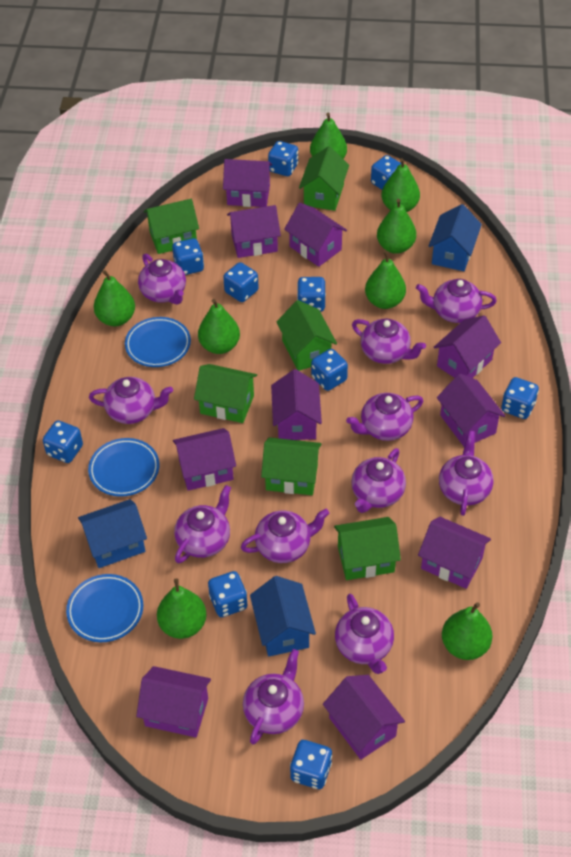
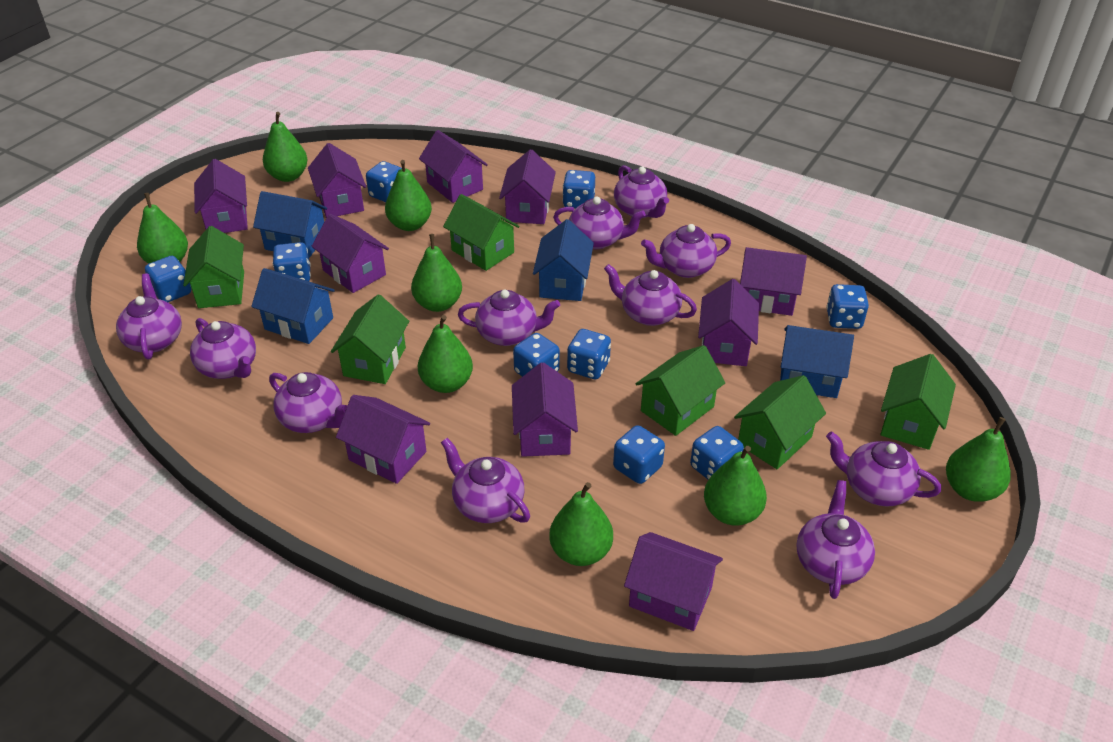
blue dice: 10 -> 9
blue house: 3 -> 4
blue plate: 3 -> 0

